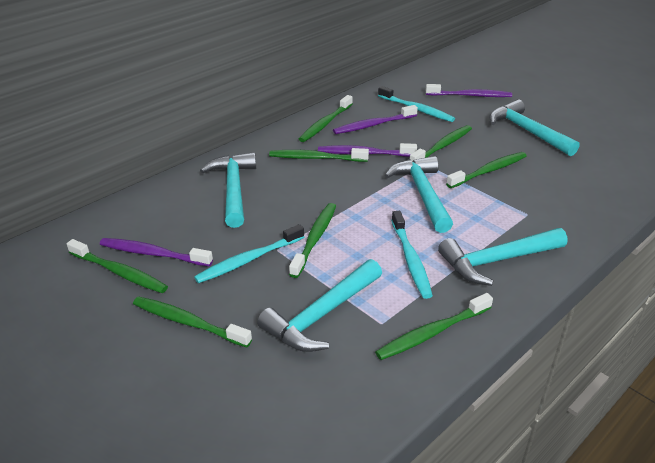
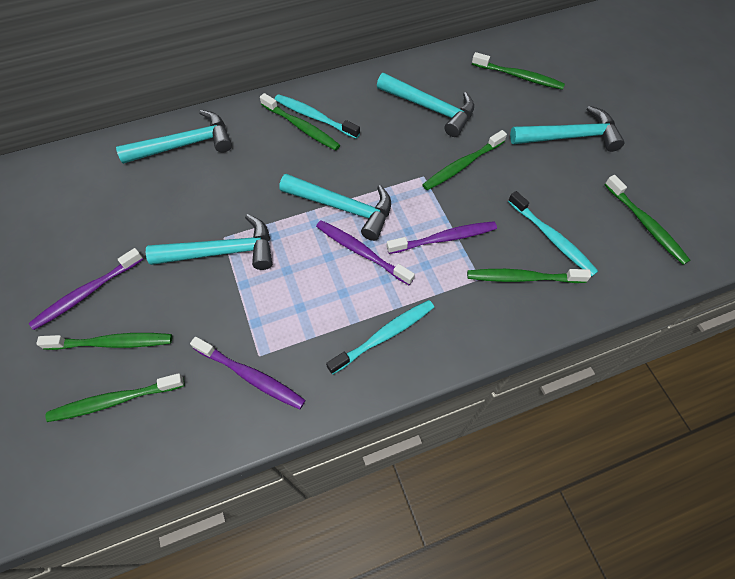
green toothbrush: 8 -> 7

